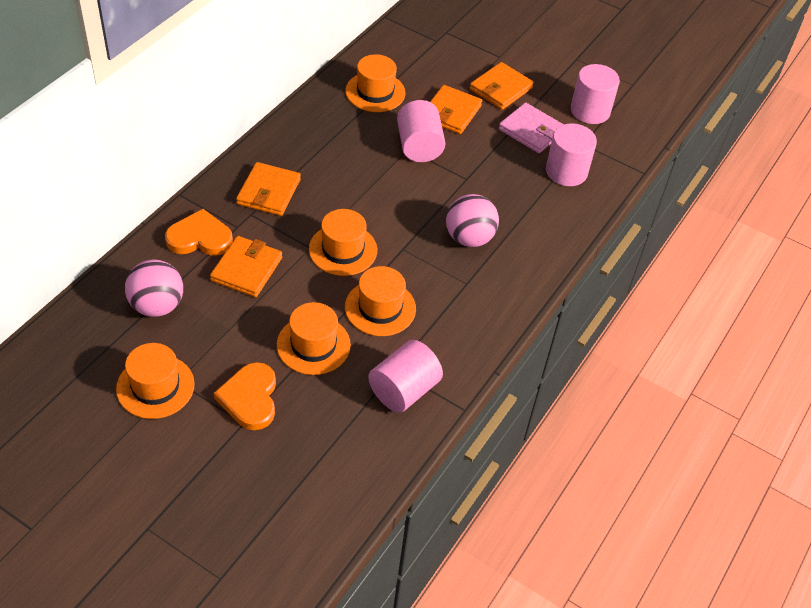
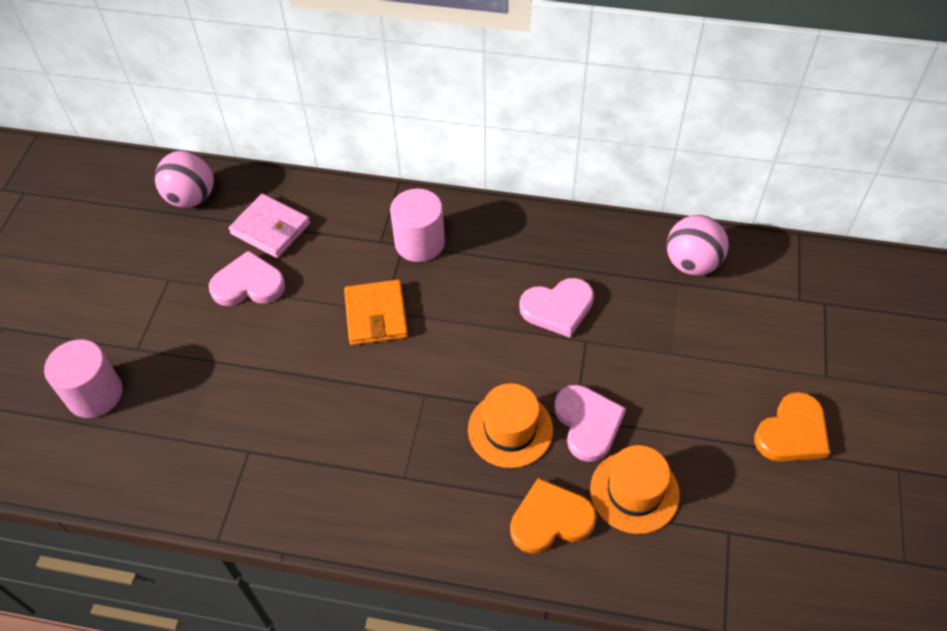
orange hat: 5 -> 2
orange wallet: 4 -> 1
pink cylinder: 4 -> 2
pink heart: 0 -> 3

